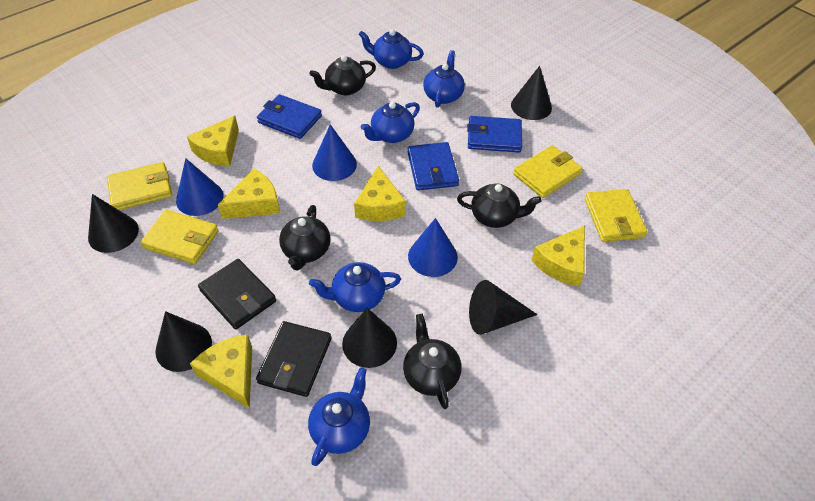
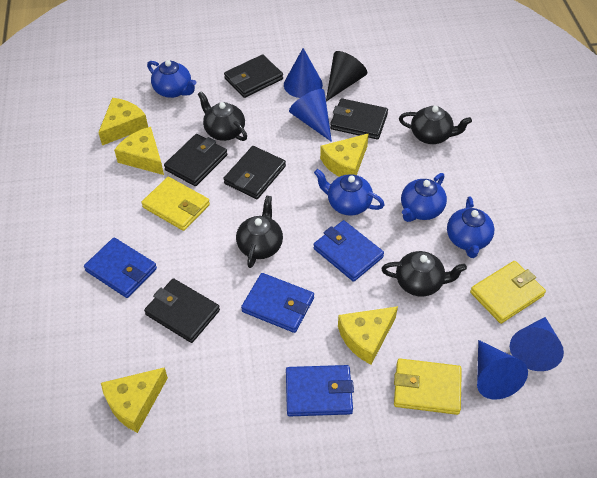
black cone: 5 -> 1
black wallet: 2 -> 5
blue cone: 3 -> 4
blue teapot: 5 -> 4
blue wallet: 3 -> 4
yellow wallet: 4 -> 3

